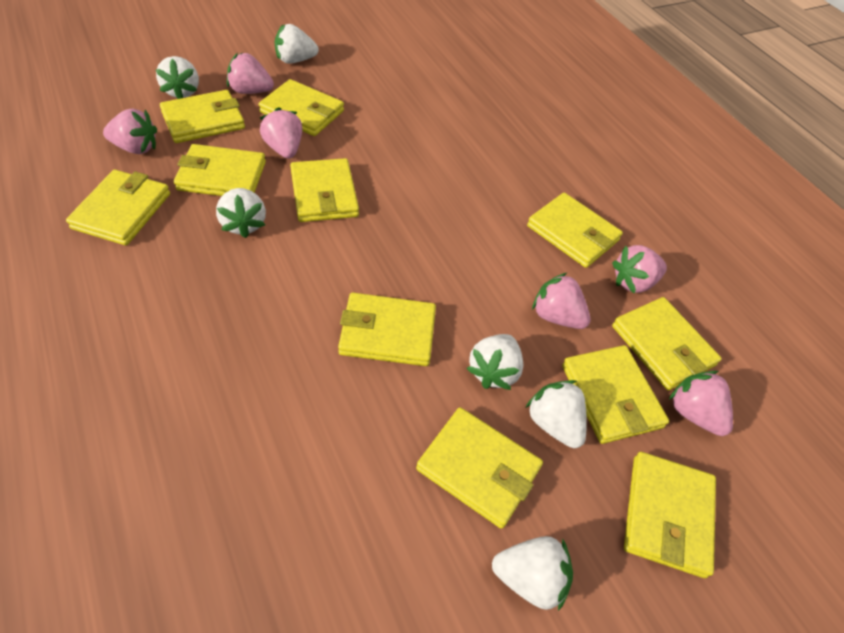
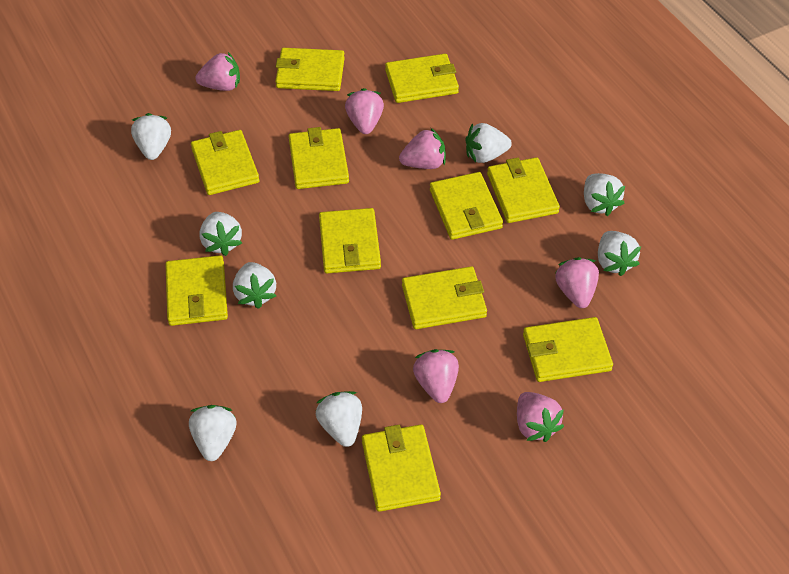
white strawberry: 6 -> 8

